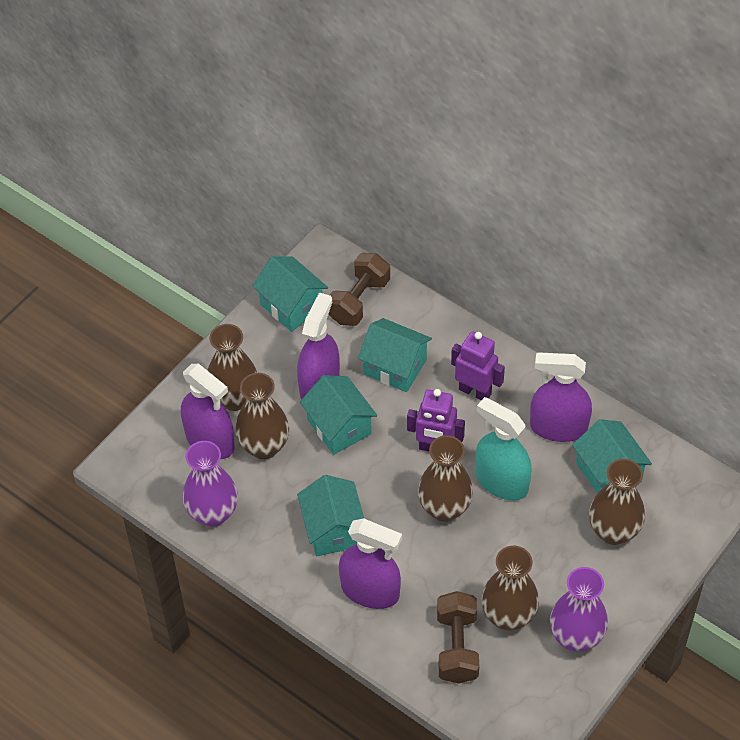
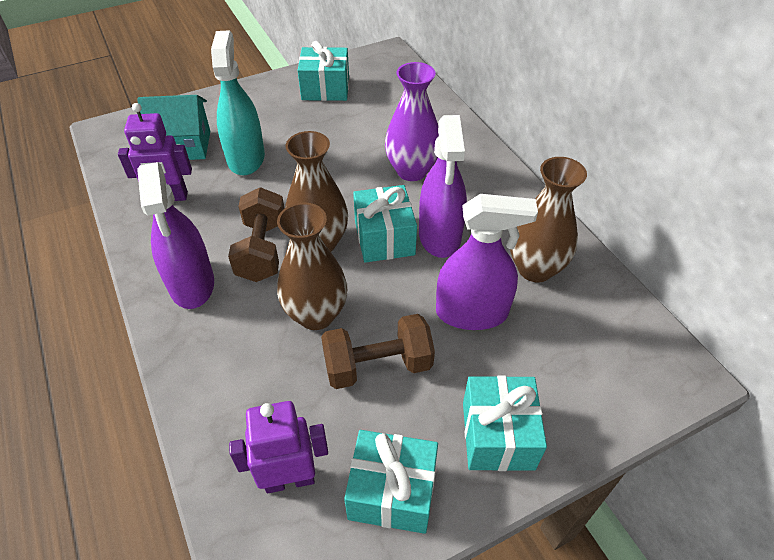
brown vase: 5 -> 3
purple spray bottle: 4 -> 3
purple vase: 2 -> 1
turquoise gift: 0 -> 4
turquoise house: 5 -> 1

